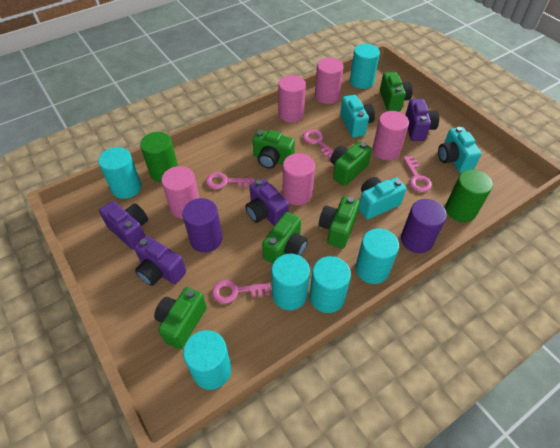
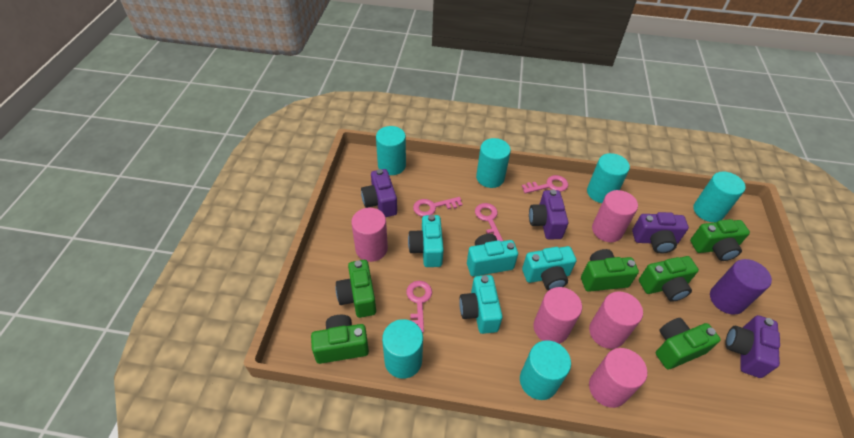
green cylinder: 2 -> 0
purple cylinder: 2 -> 1
turquoise camera: 3 -> 4

